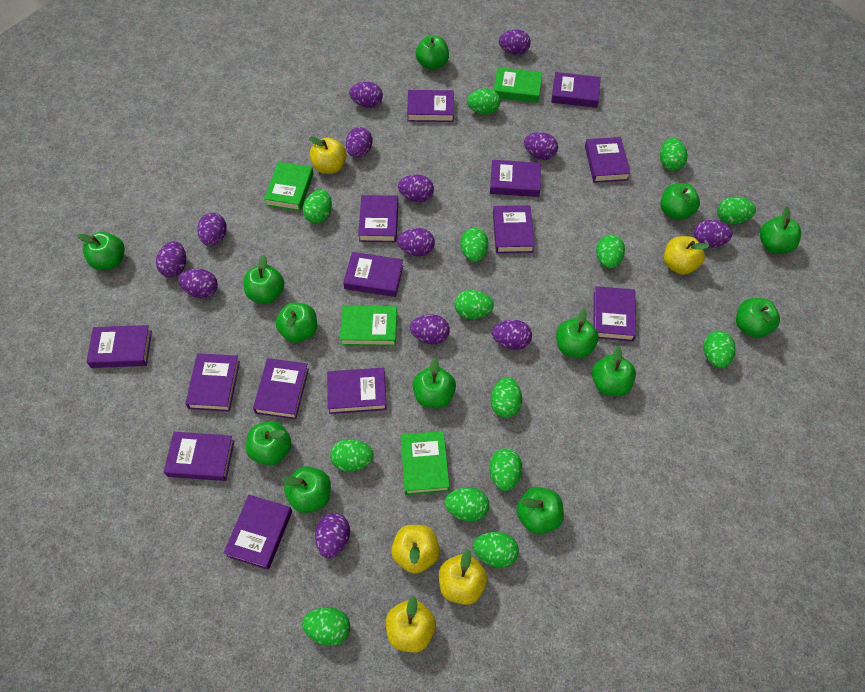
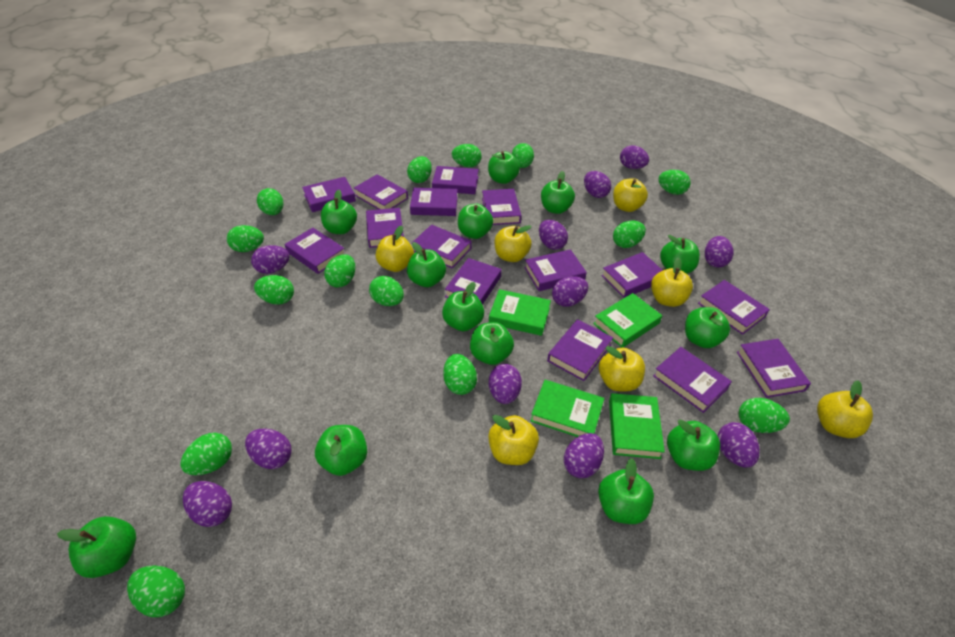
purple book: 14 -> 15
purple egg: 13 -> 11
yellow apple: 5 -> 7

